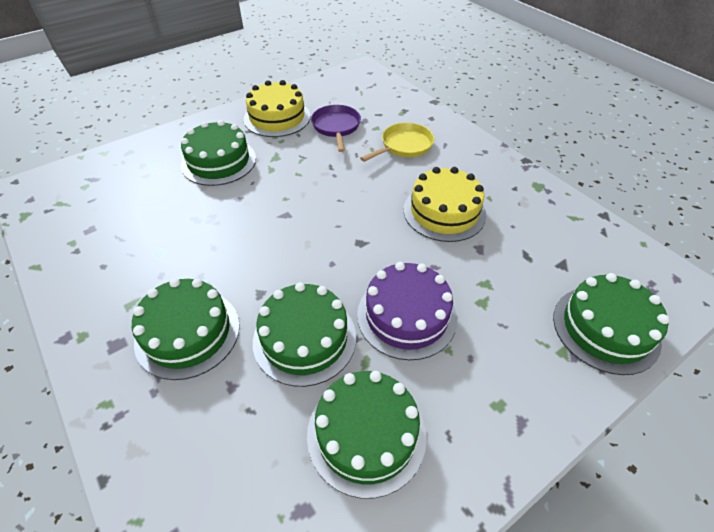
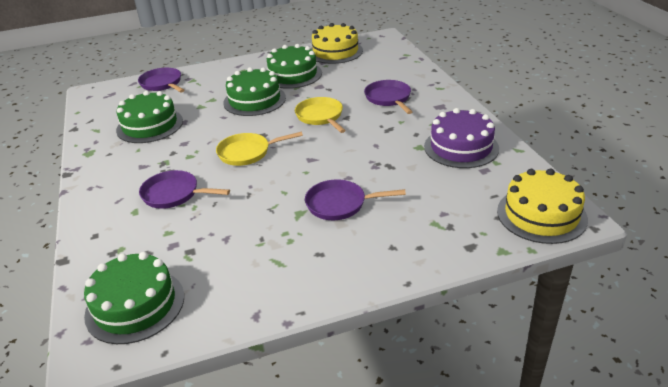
green cake: 5 -> 4
purple pan: 1 -> 4
yellow pan: 1 -> 2

